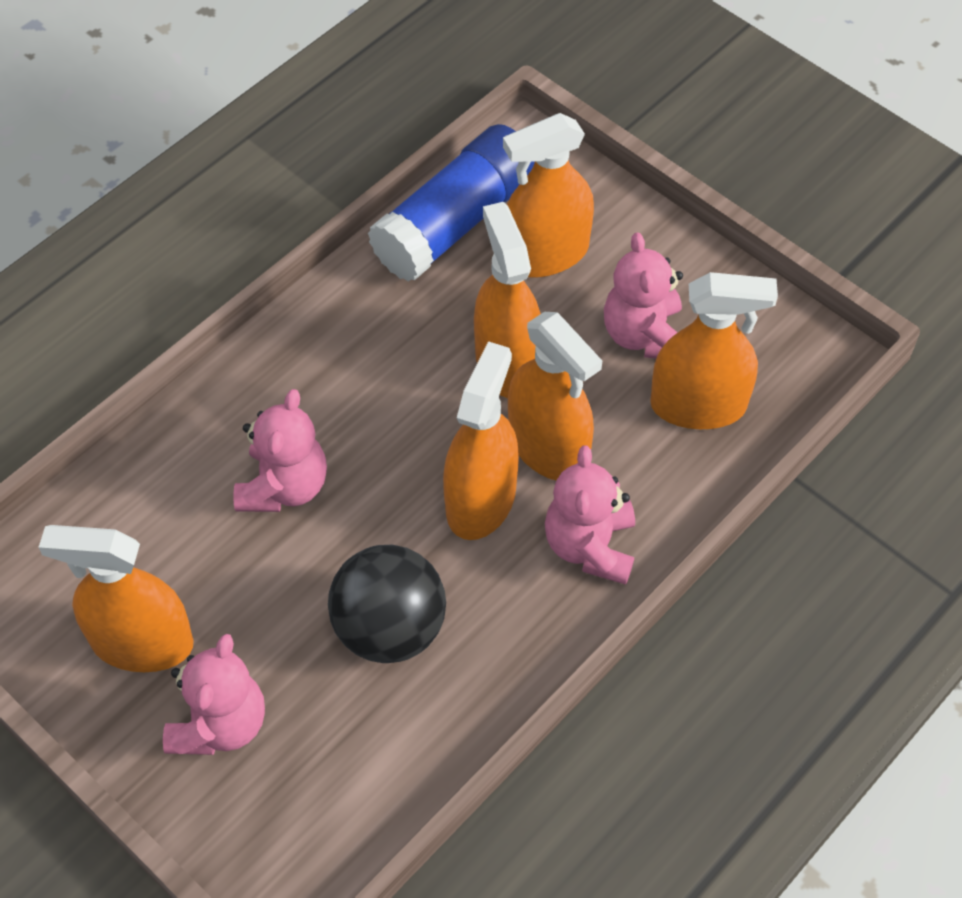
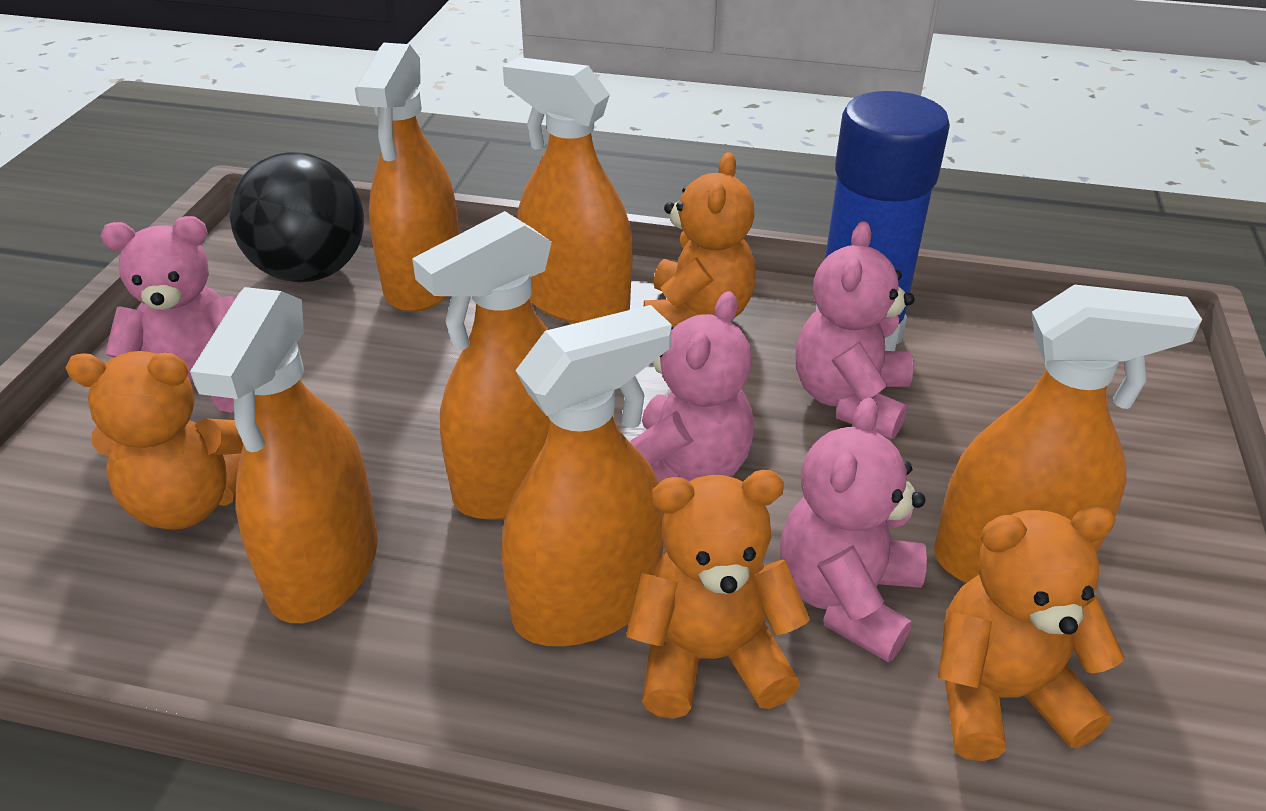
orange teddy bear: 0 -> 4

